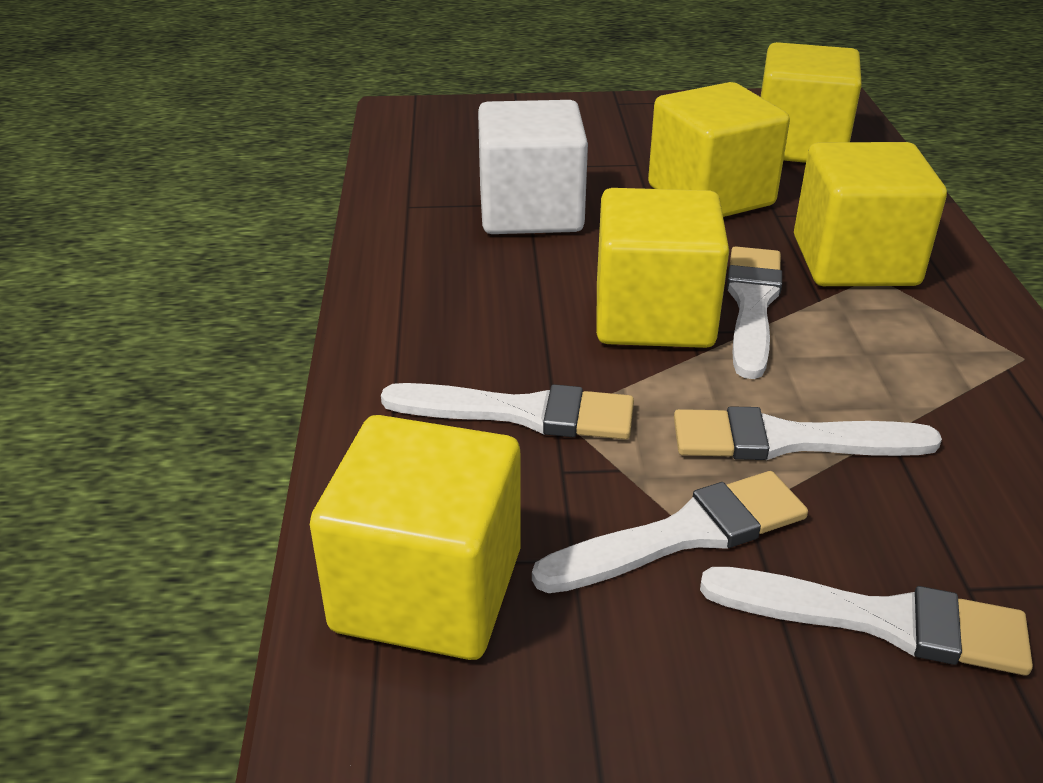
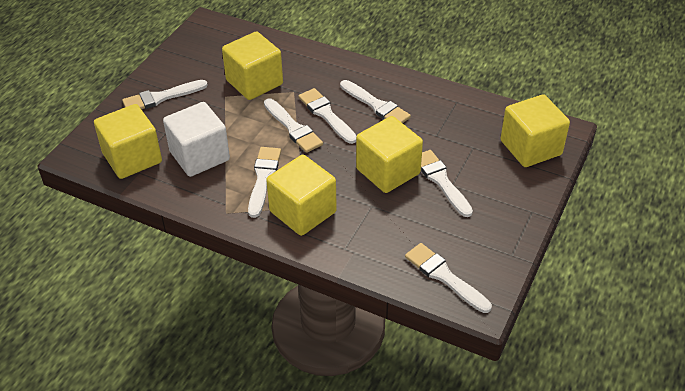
white brush: 5 -> 7

